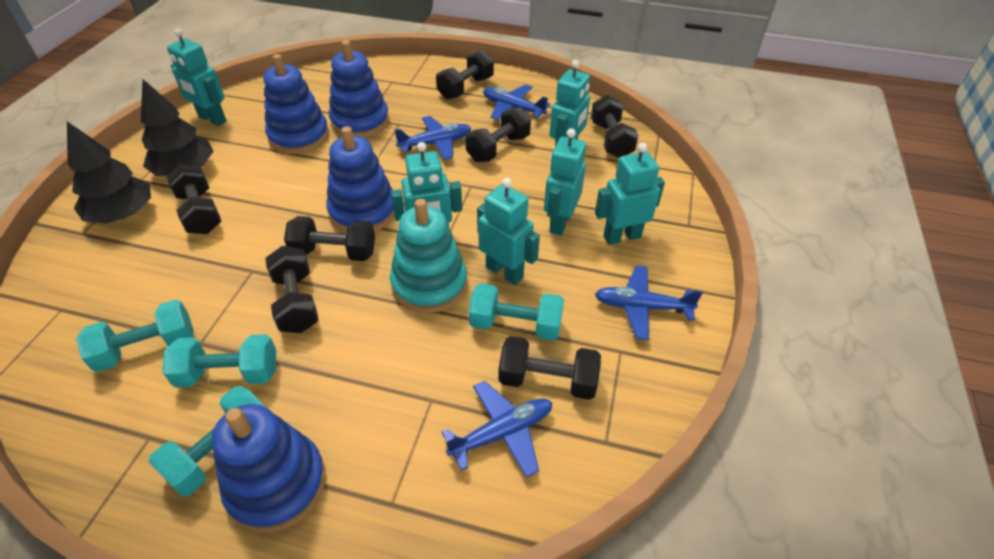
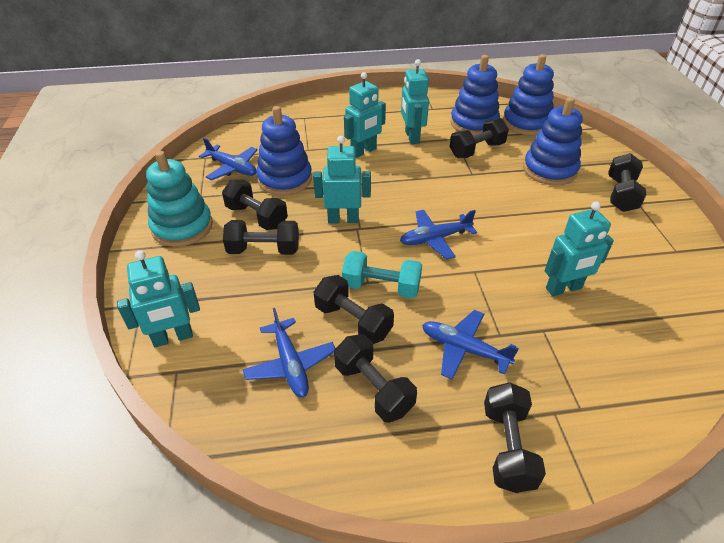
black tree: 2 -> 0
turquoise dumbbell: 4 -> 1
turquoise robot: 6 -> 5

